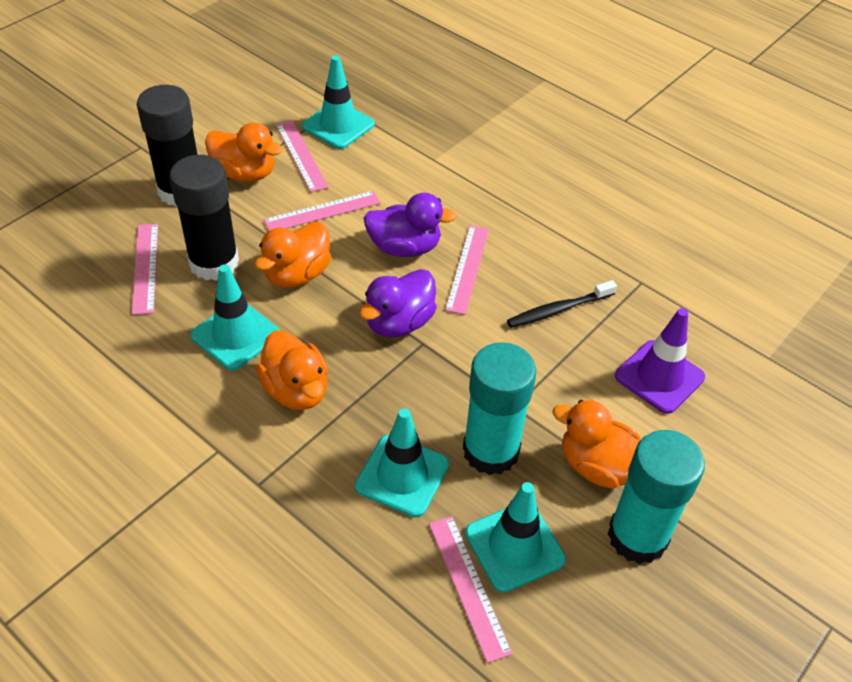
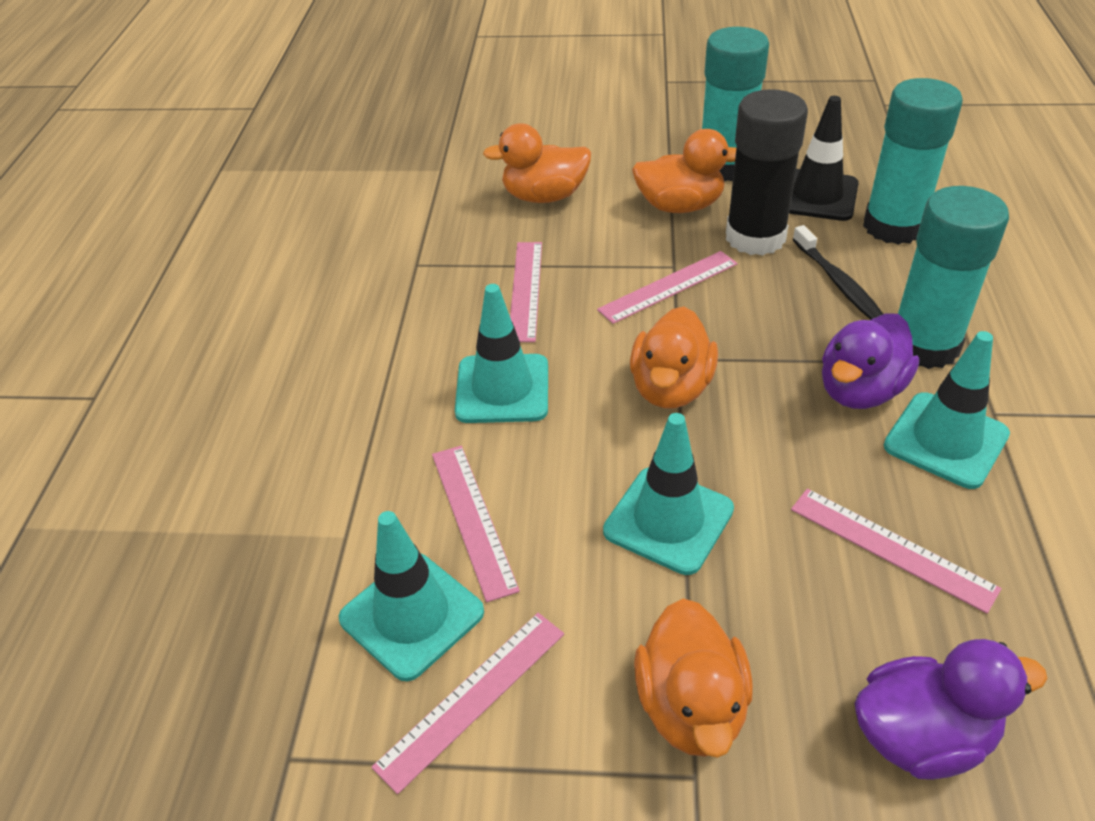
black glue stick: 2 -> 1
black traffic cone: 0 -> 1
purple traffic cone: 1 -> 0
turquoise glue stick: 2 -> 3

